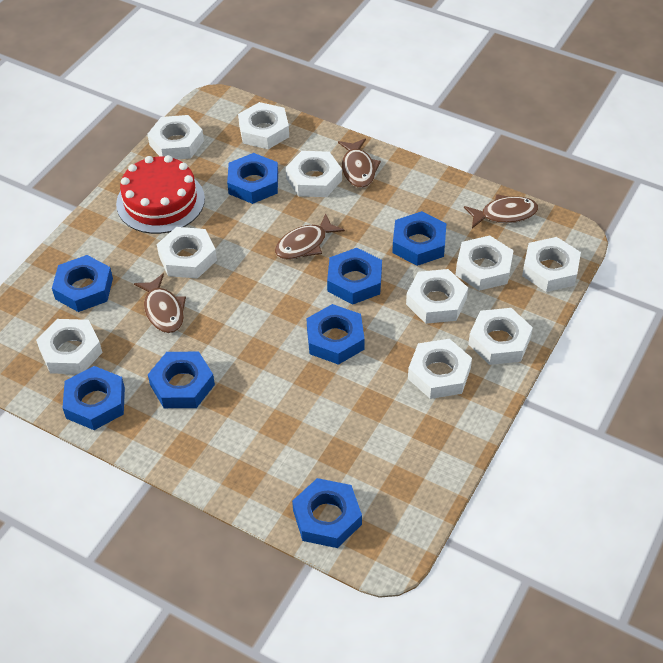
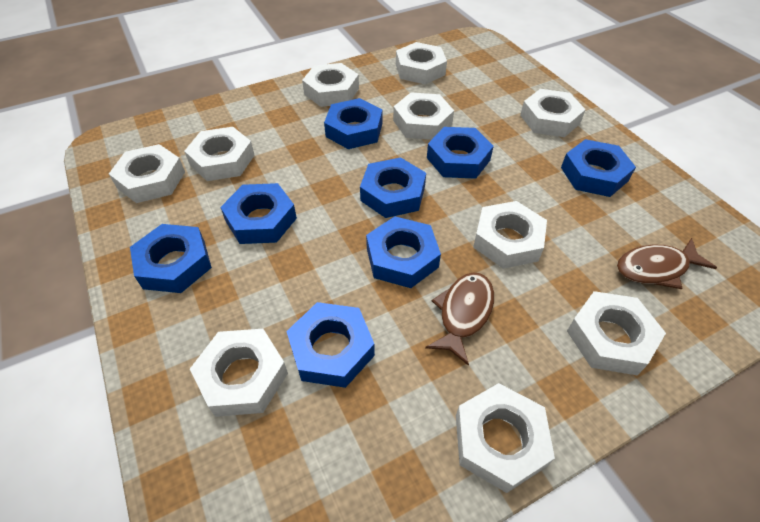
brown fish: 4 -> 2
red cake: 1 -> 0

